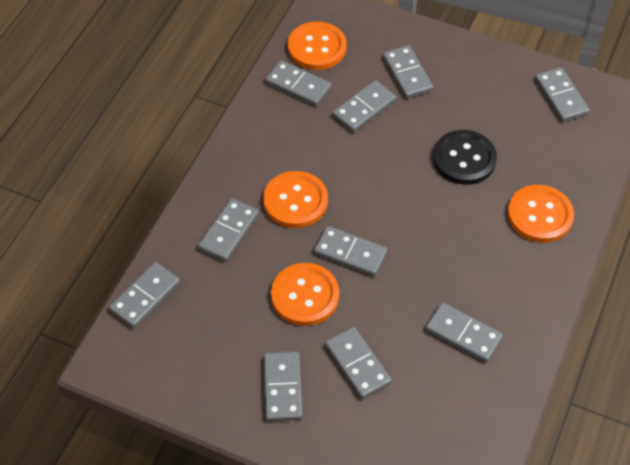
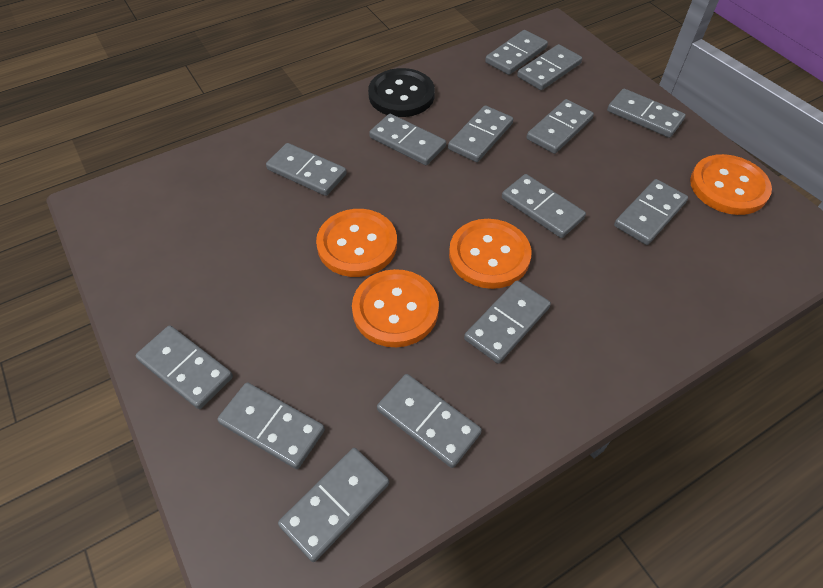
grey domino: 10 -> 14

